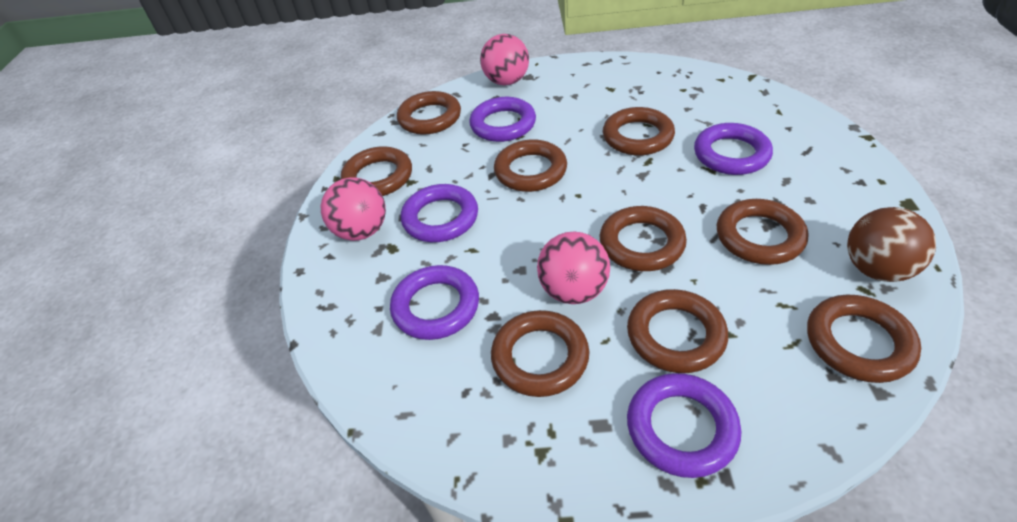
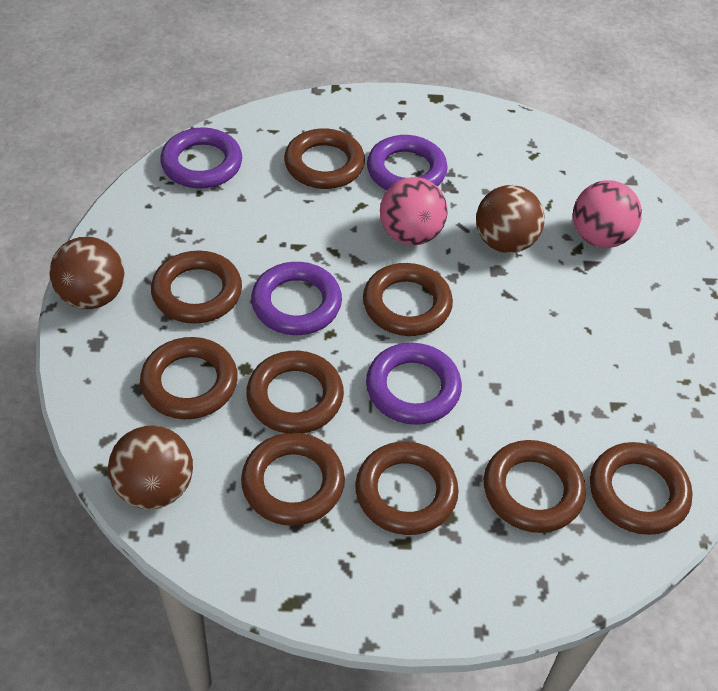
brown ball: 1 -> 3
pink ball: 3 -> 2
purple ring: 5 -> 4

